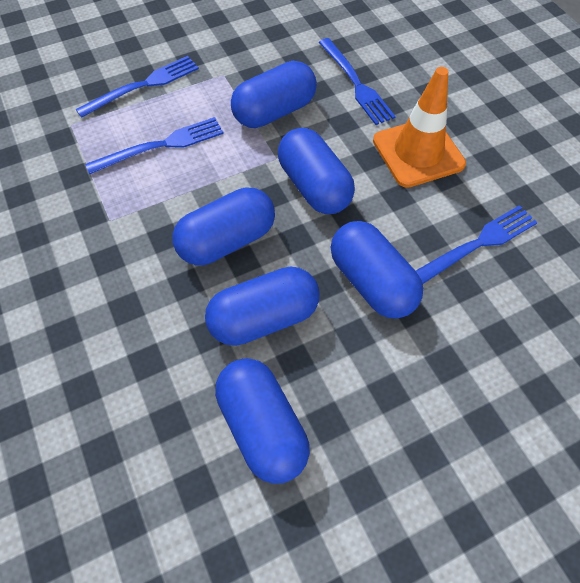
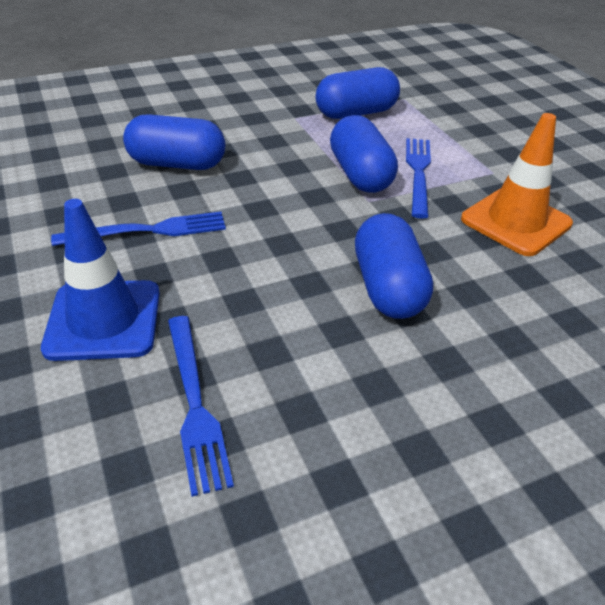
blue capsule: 6 -> 4
blue fork: 4 -> 3
blue traffic cone: 0 -> 1

